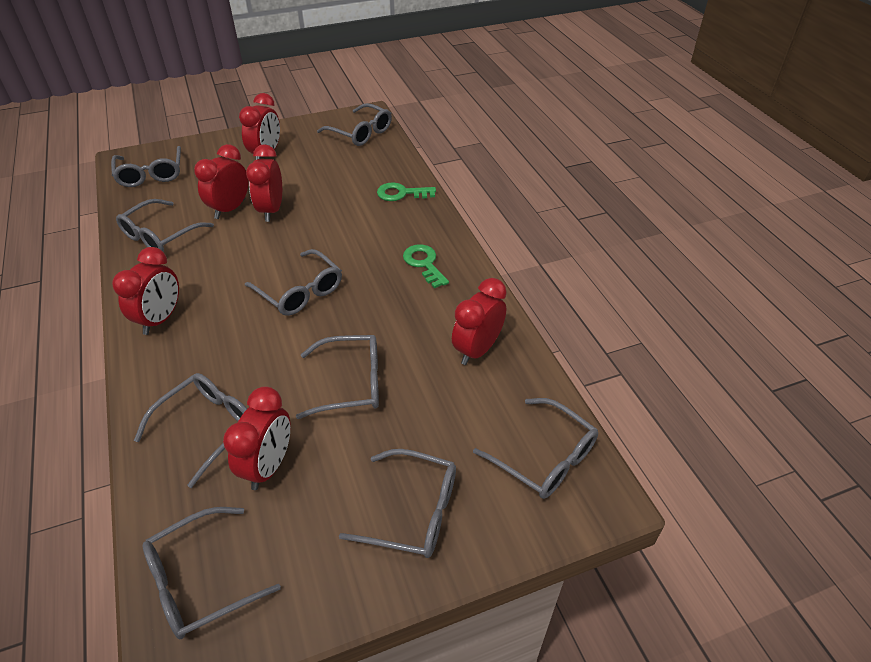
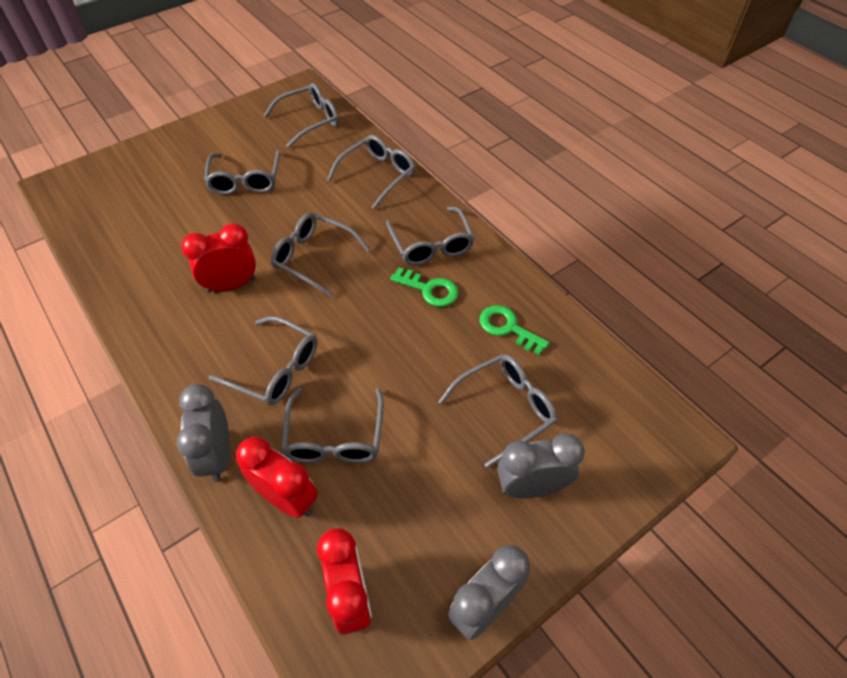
grey clock: 0 -> 3
grey glasses: 9 -> 8
red clock: 6 -> 3

